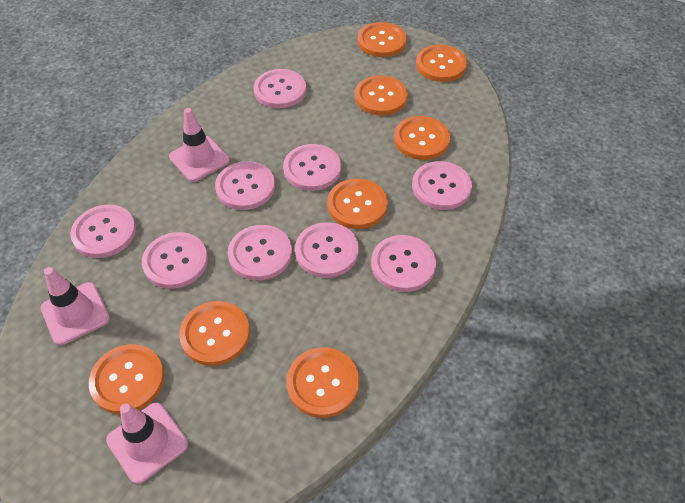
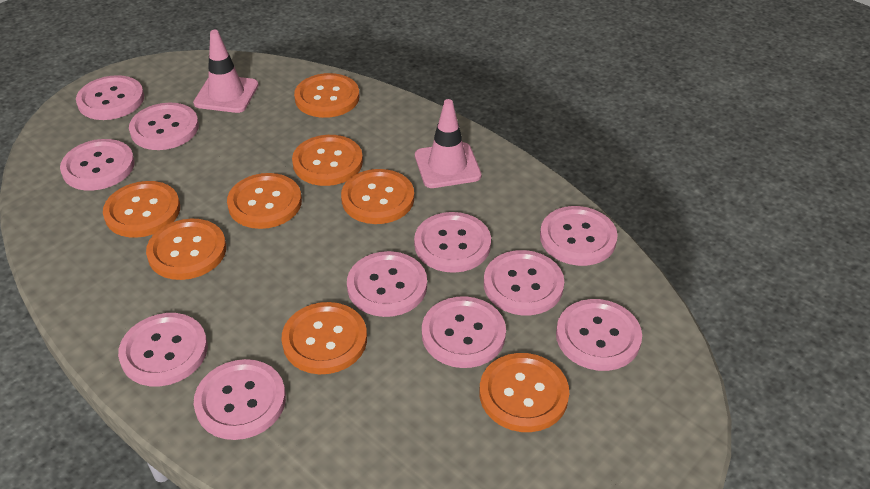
pink button: 9 -> 11
pink traffic cone: 3 -> 2

